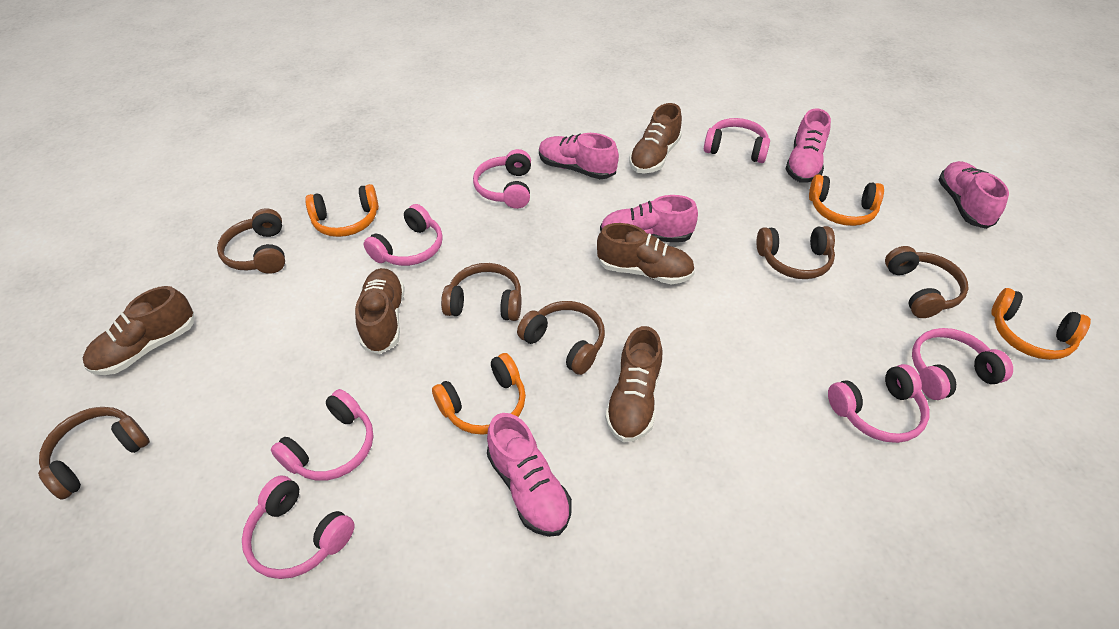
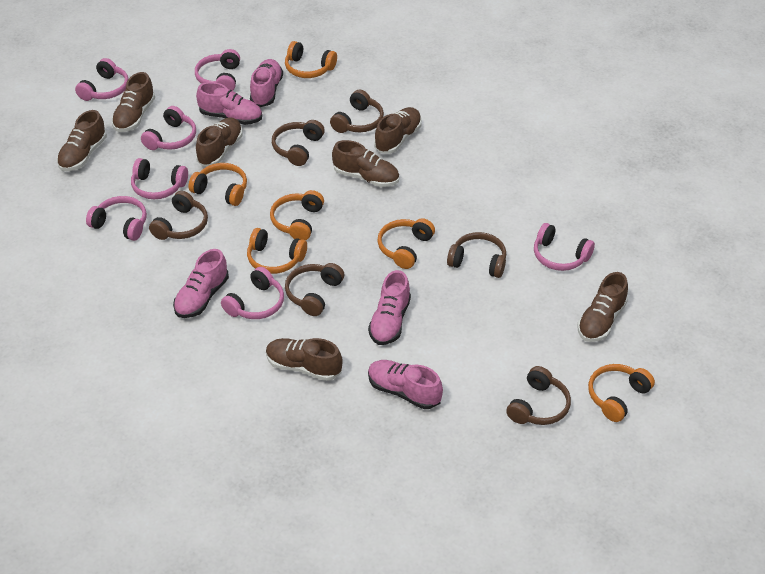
brown shoe: 5 -> 7
orange headphones: 4 -> 6

